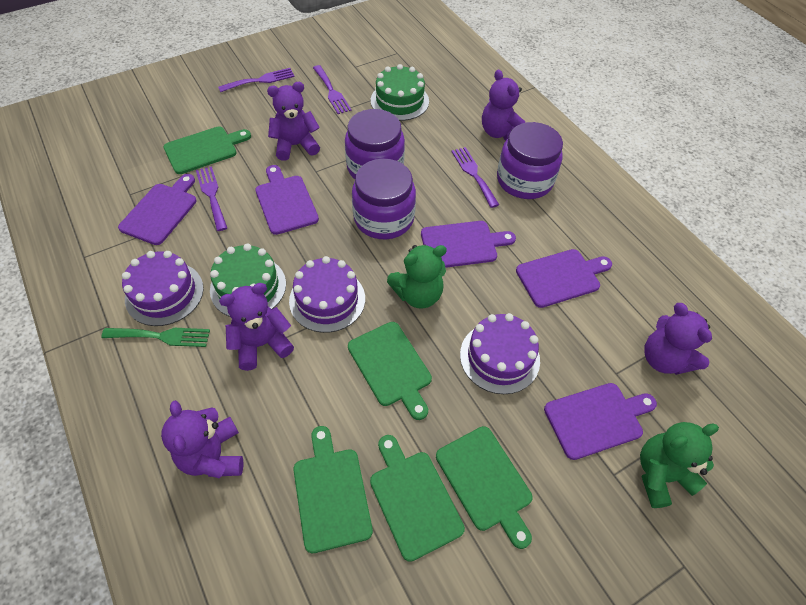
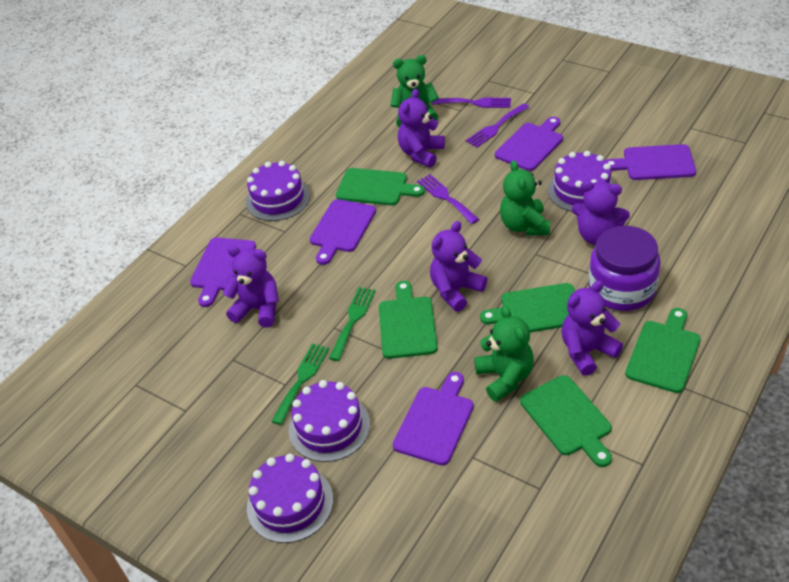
green cake: 2 -> 0
green fork: 1 -> 2
green teddy bear: 2 -> 3
purple cake: 3 -> 4
purple fork: 4 -> 3
purple jar: 3 -> 1

